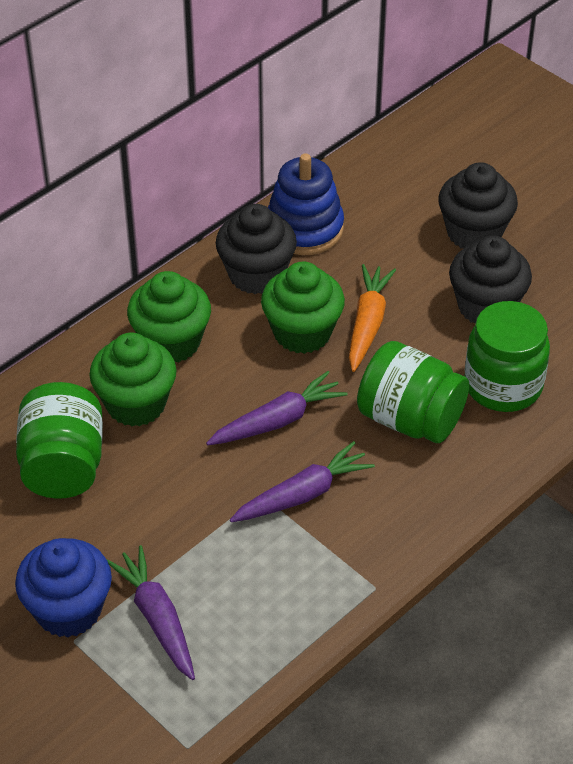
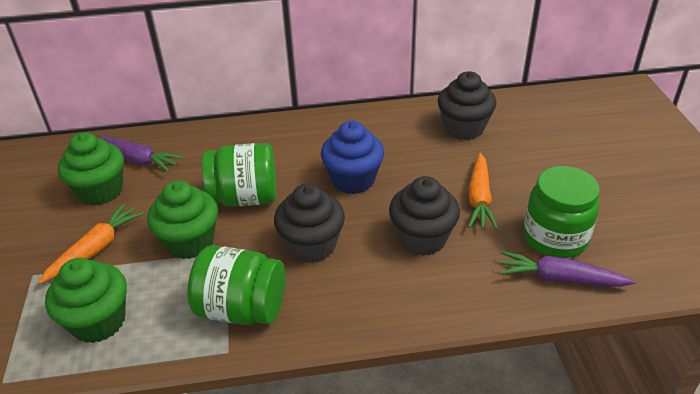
blue stacking toy: 1 -> 0
orange carrot: 1 -> 2
purple carrot: 3 -> 2

